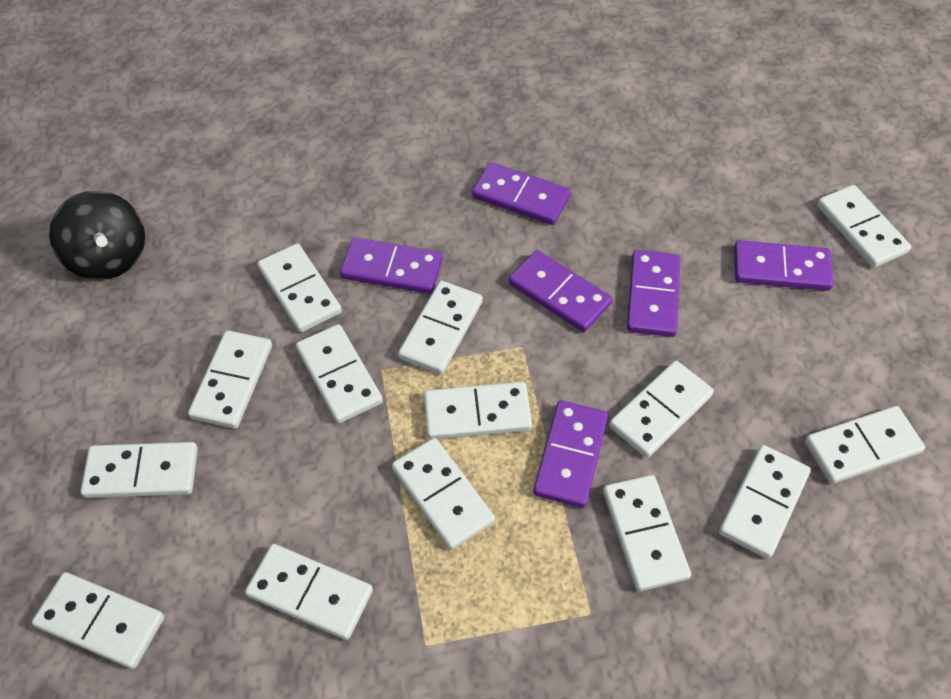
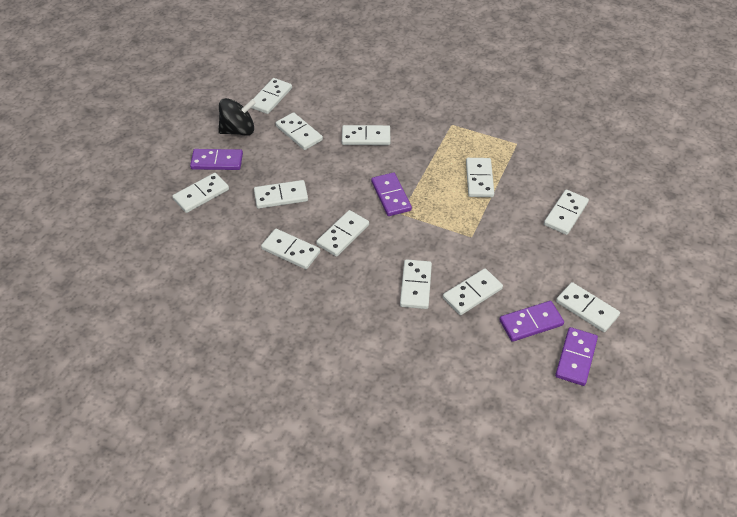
purple domino: 6 -> 4
white domino: 14 -> 12

